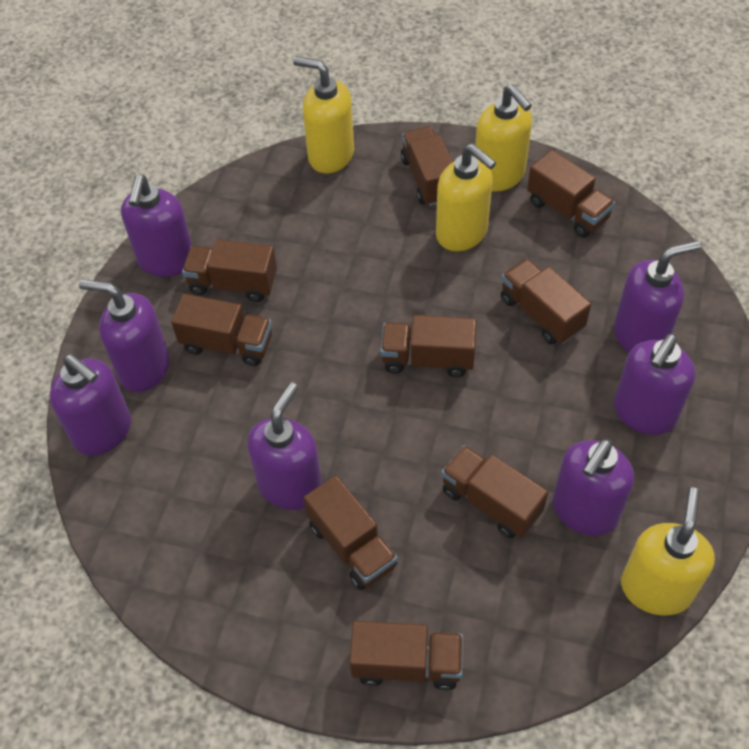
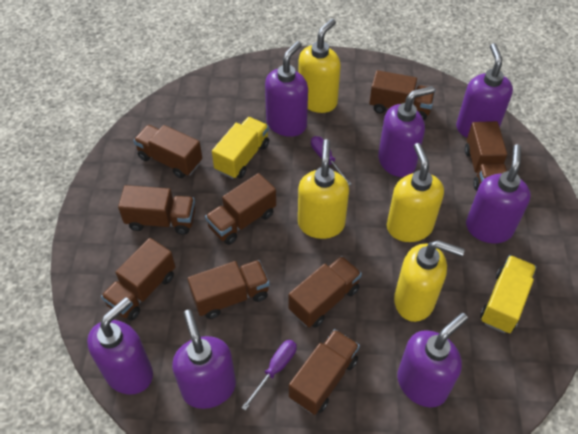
purple screwdriver: 0 -> 2
yellow truck: 0 -> 2

